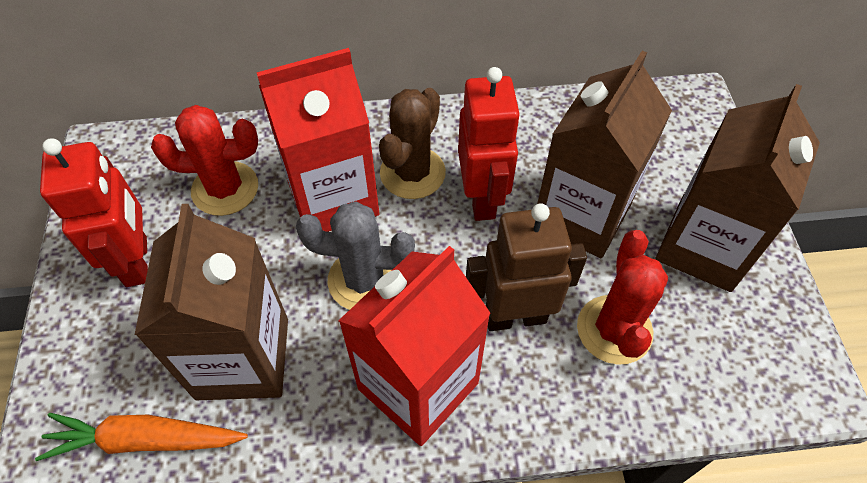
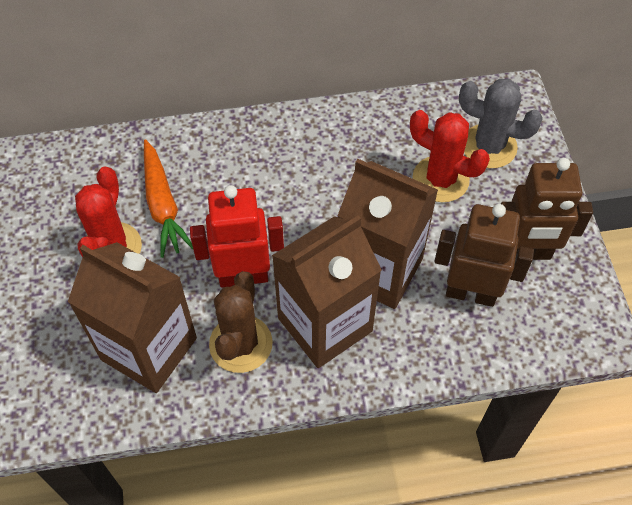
brown robot: 1 -> 2
red carton: 2 -> 0
red robot: 2 -> 1

